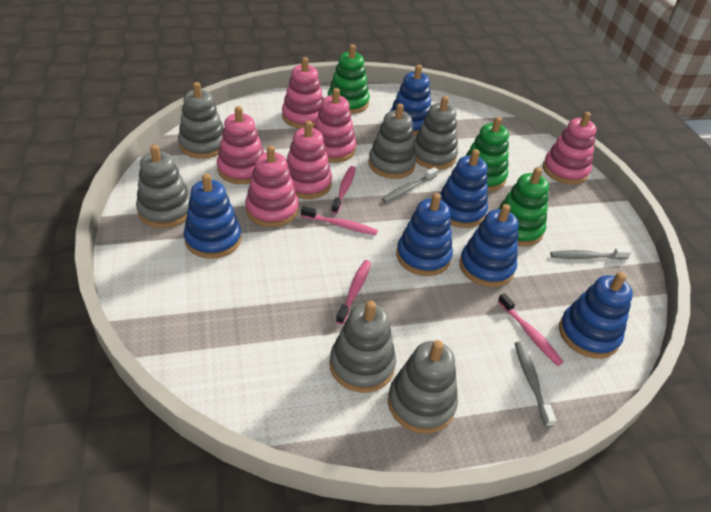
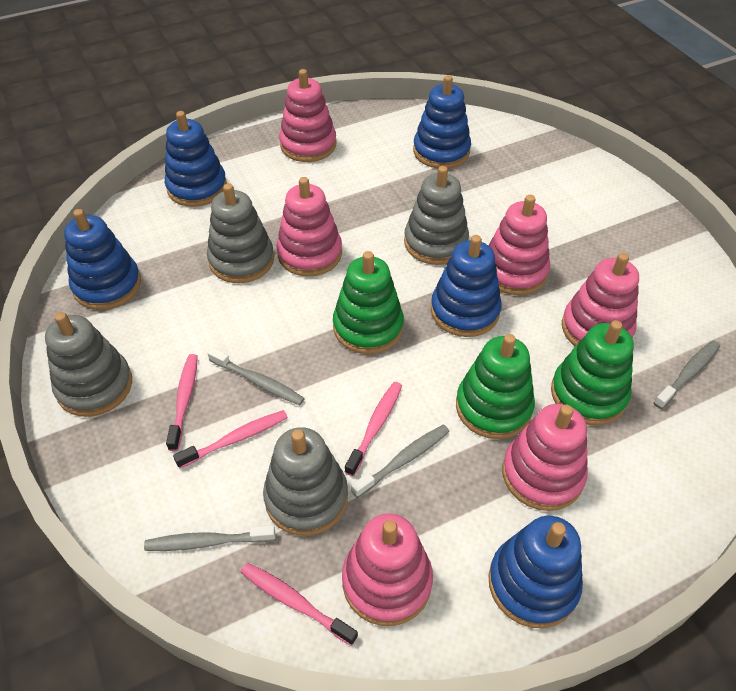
blue stacking toy: 6 -> 5
grey stacking toy: 6 -> 4
grey toothbrush: 3 -> 4

